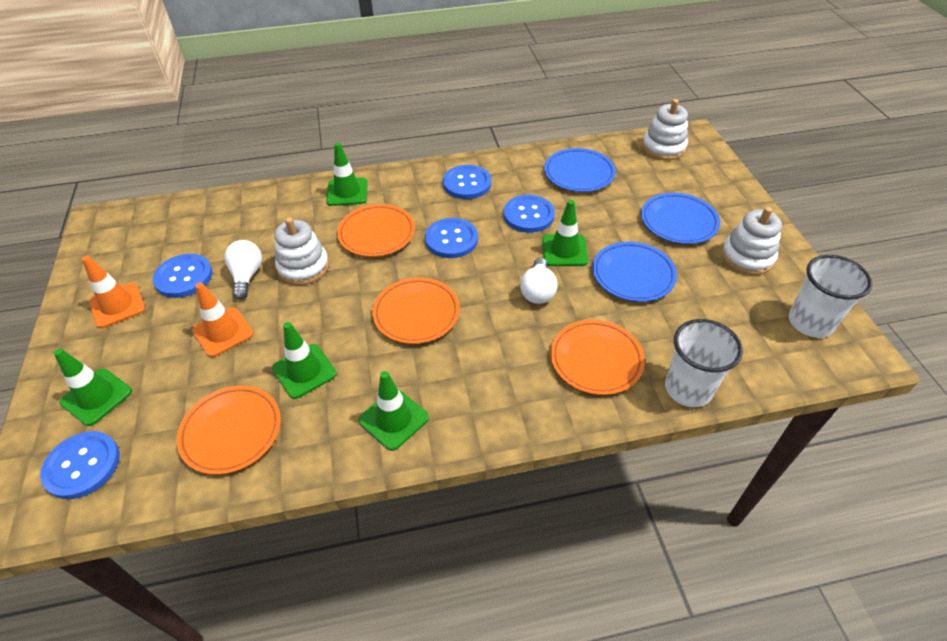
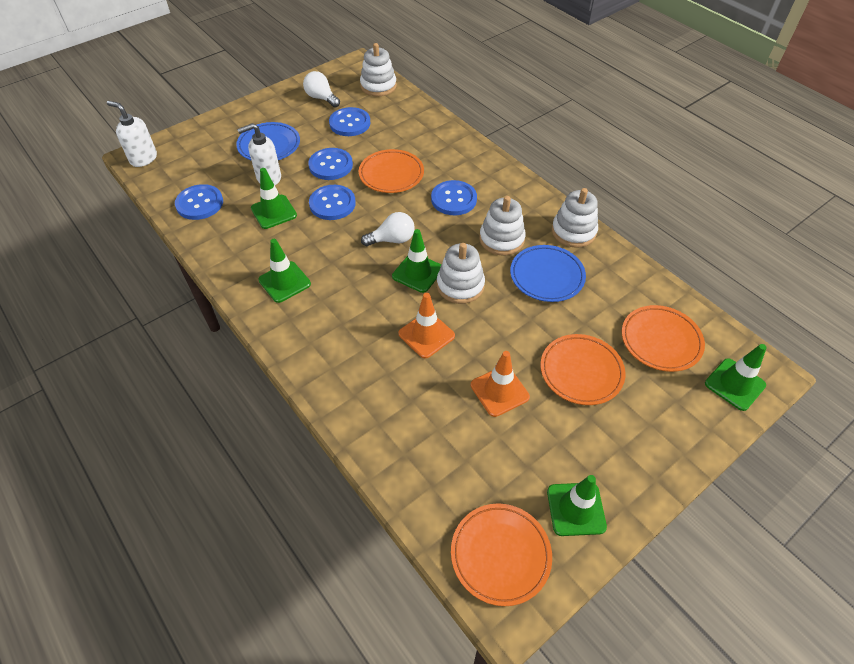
blue plate: 3 -> 2
white cup: 2 -> 0
white soap dispenser: 0 -> 2
white stacking toy: 3 -> 4

